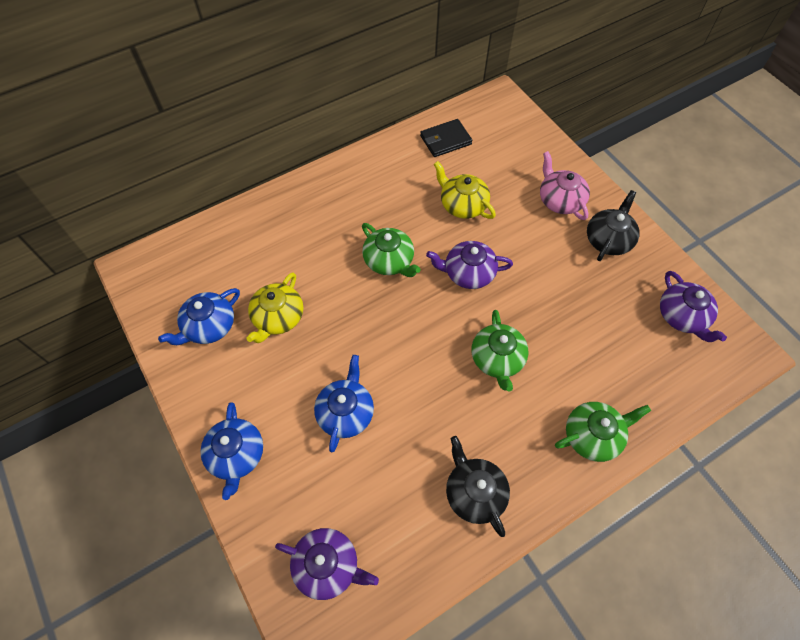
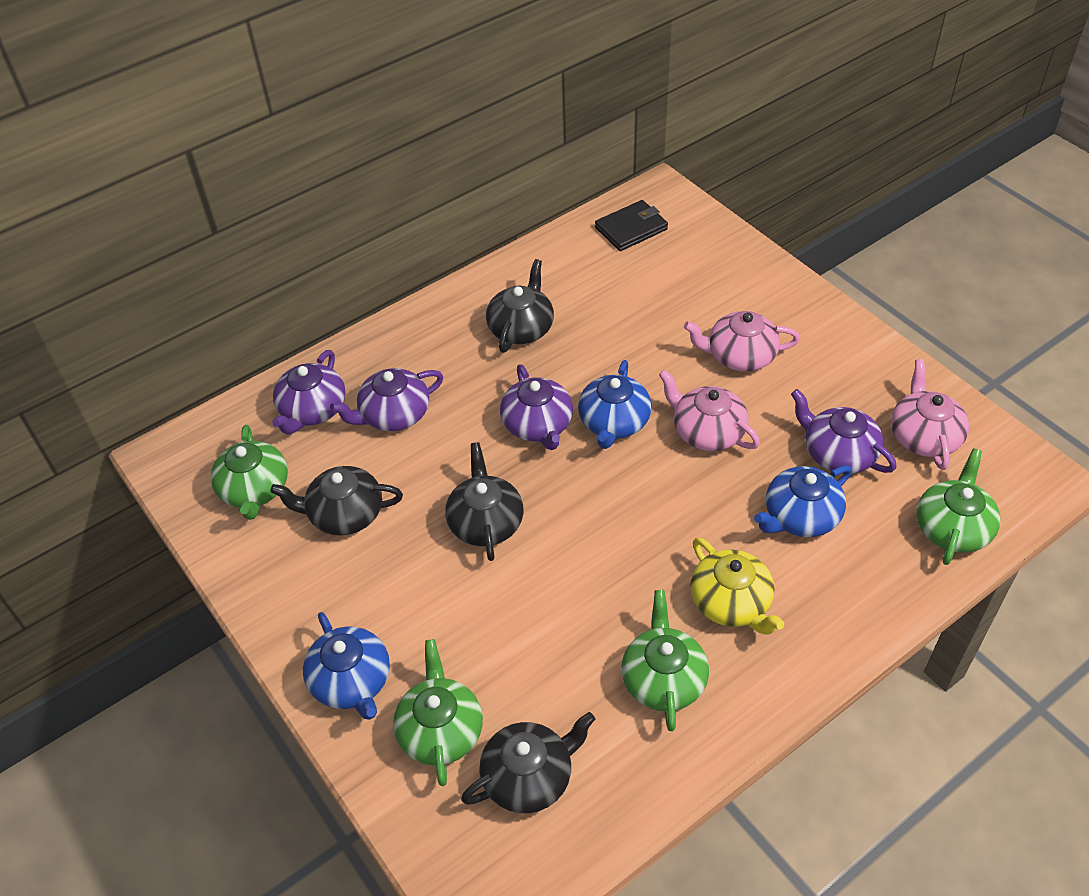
black teapot: 2 -> 4
green teapot: 3 -> 4
pink teapot: 1 -> 3
purple teapot: 3 -> 4
yellow teapot: 2 -> 1

